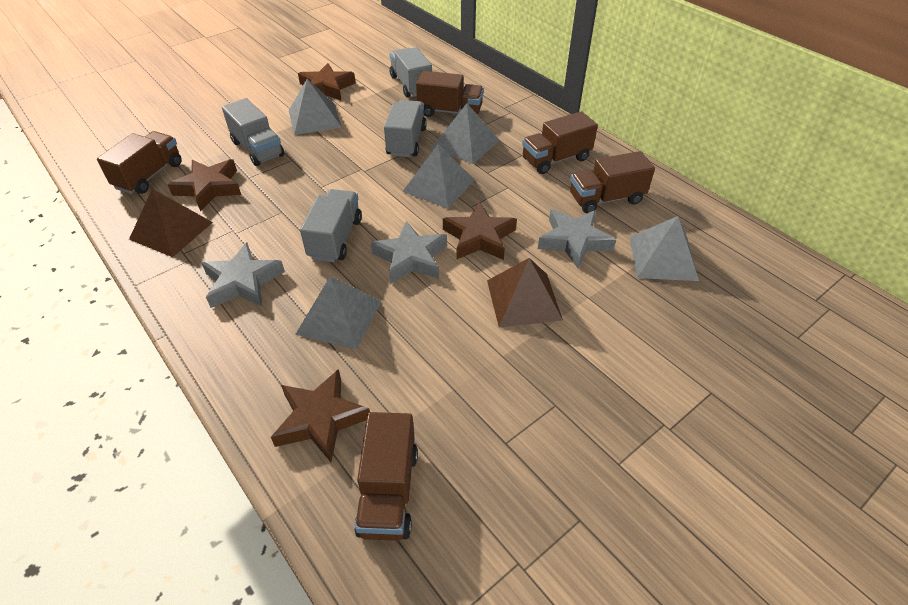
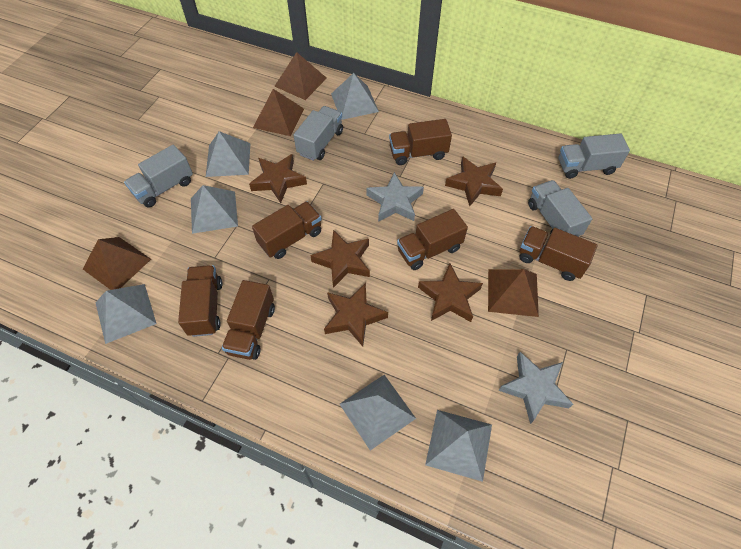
brown pyramid: 2 -> 4
brown star: 4 -> 5
brown truck: 5 -> 6
grey pyramid: 5 -> 6
grey star: 3 -> 2

